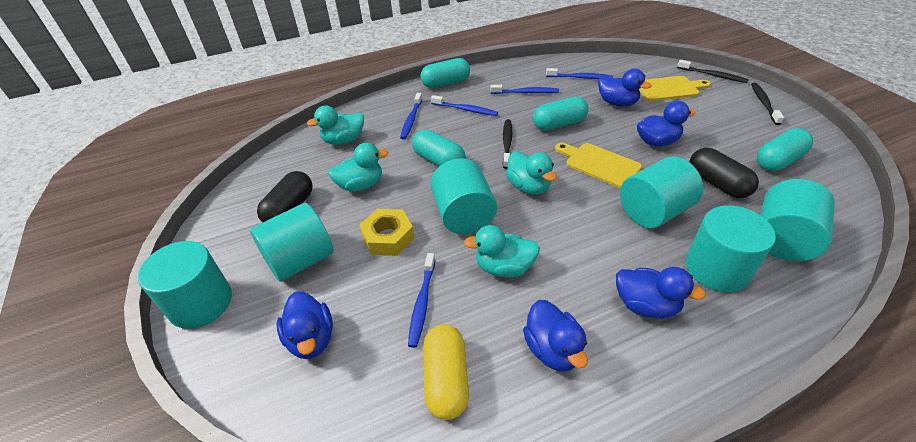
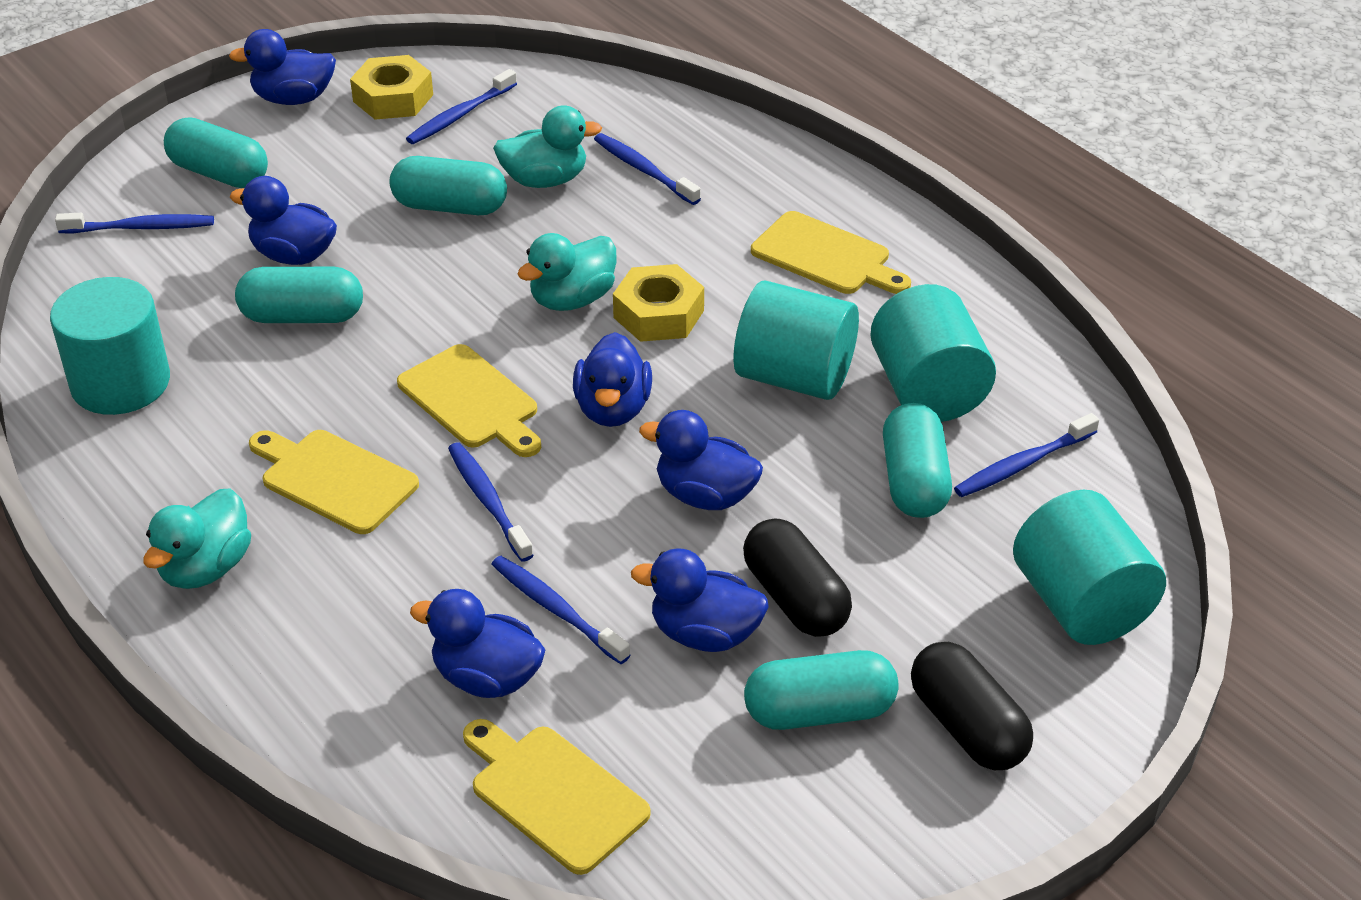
black toothbrush: 3 -> 0
blue duck: 5 -> 6
blue toothbrush: 5 -> 6
turquoise capsule: 4 -> 5
turquoise cylinder: 6 -> 4
turquoise duck: 4 -> 3
yellow capsule: 1 -> 0
yellow cutting board: 2 -> 4
yellow nut: 1 -> 2

